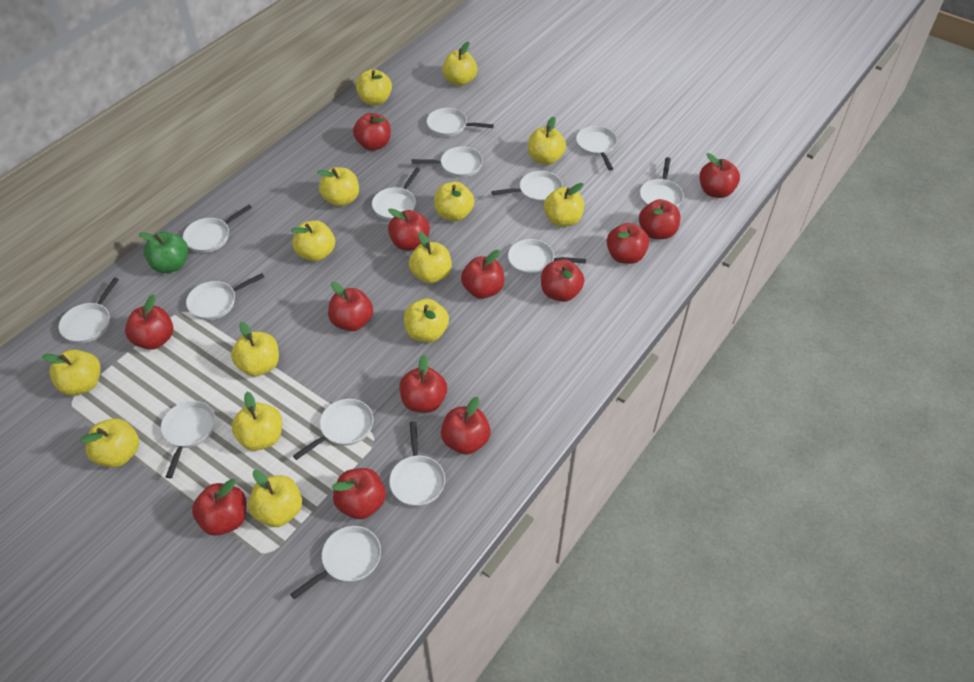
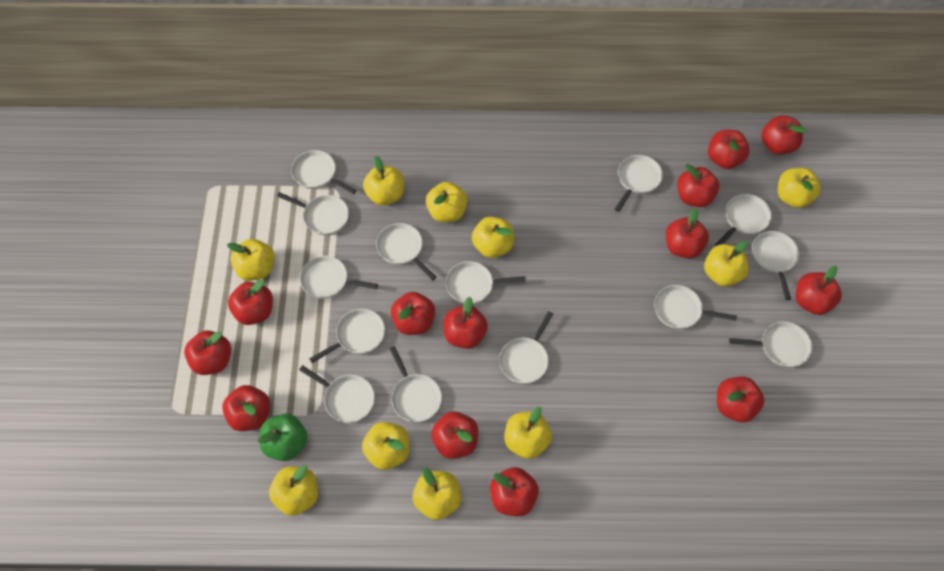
yellow apple: 14 -> 10

